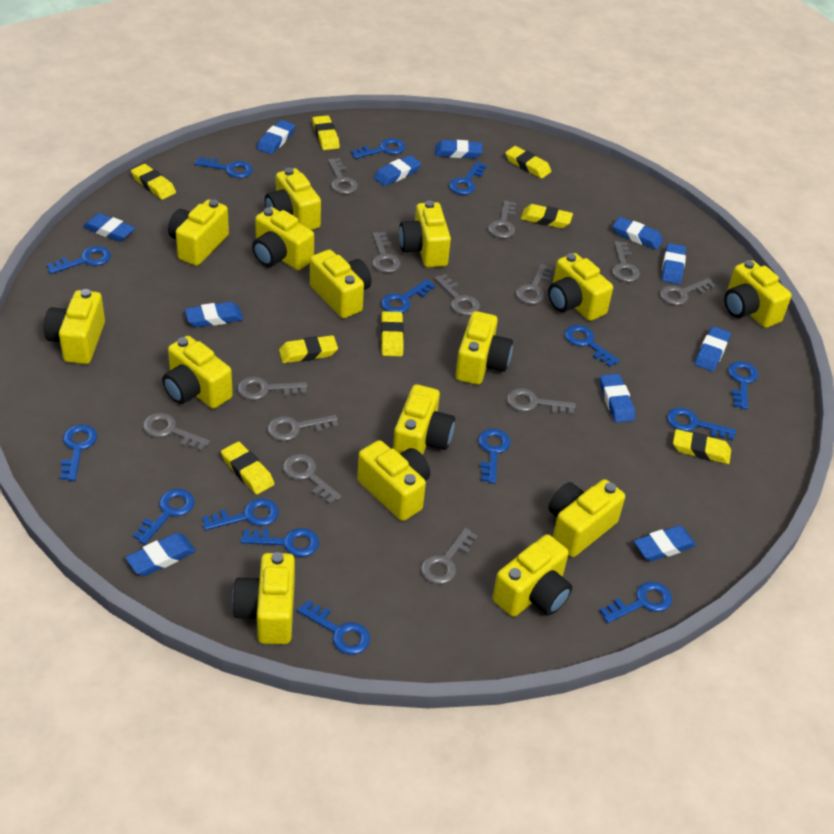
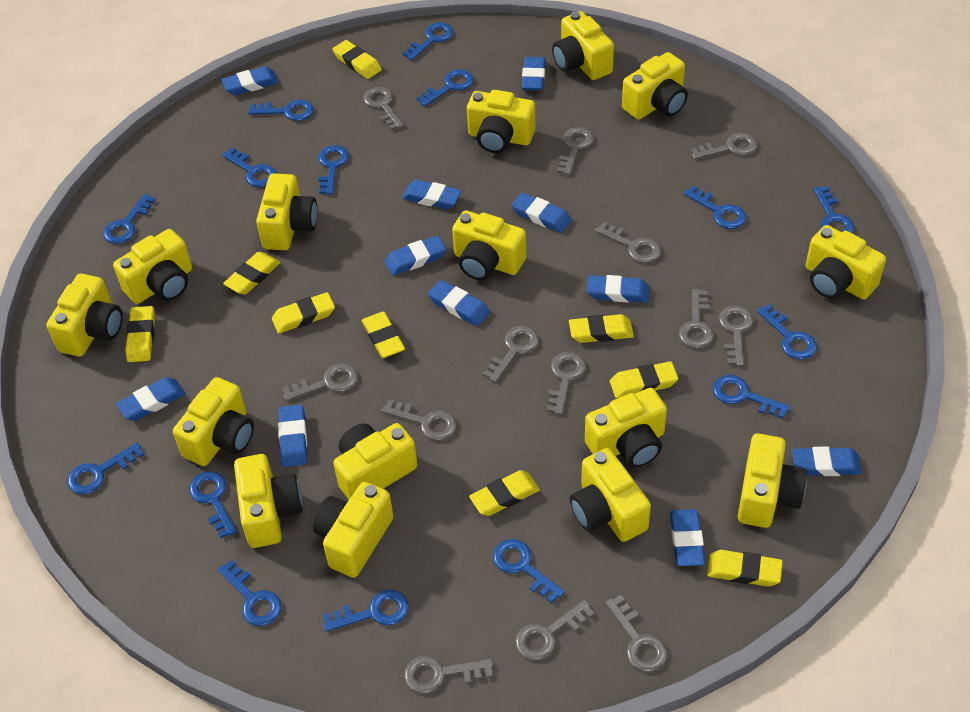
yellow eraser: 8 -> 9

